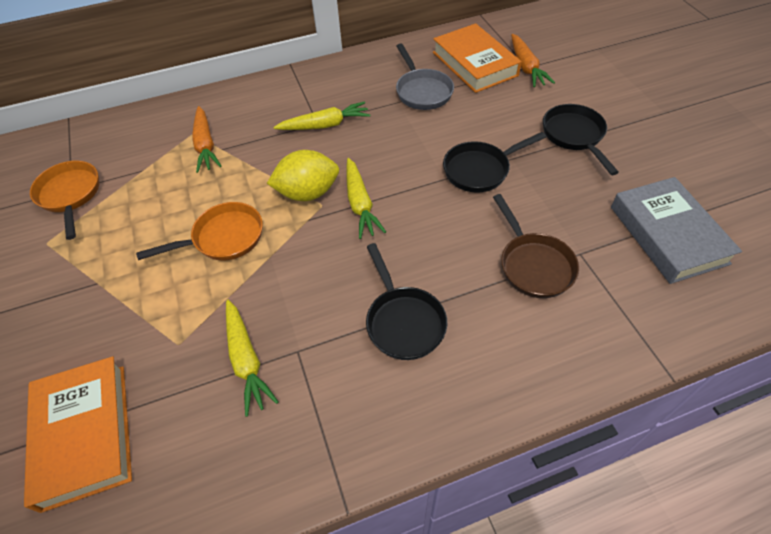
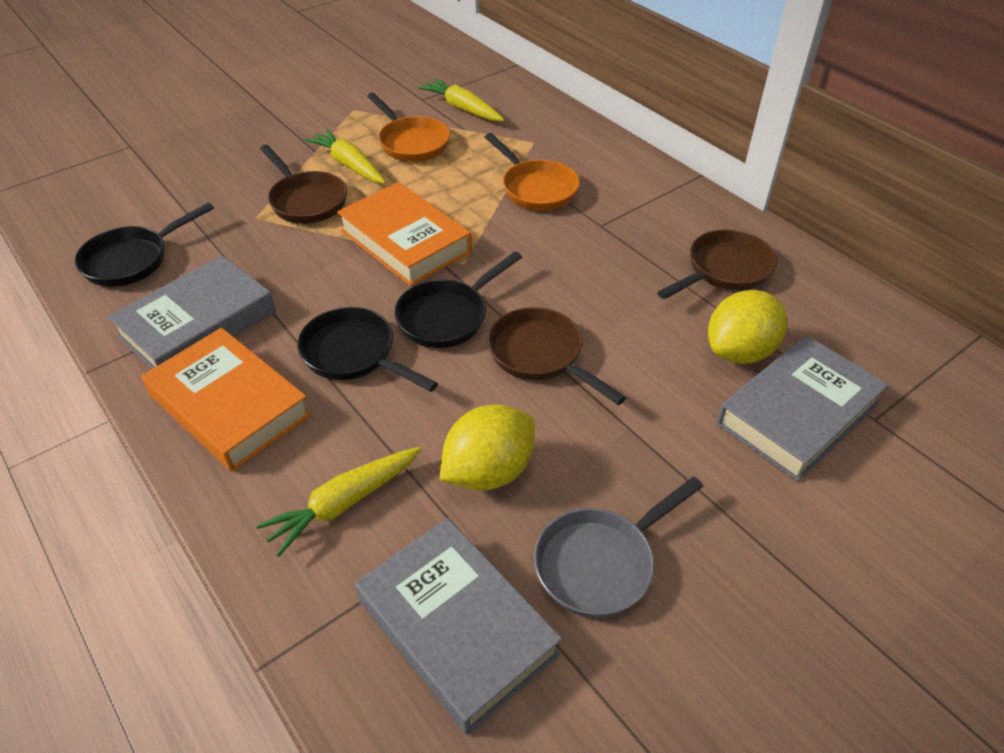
brown pan: 1 -> 3
grey book: 1 -> 3
orange carrot: 2 -> 0
yellow lemon: 1 -> 2

